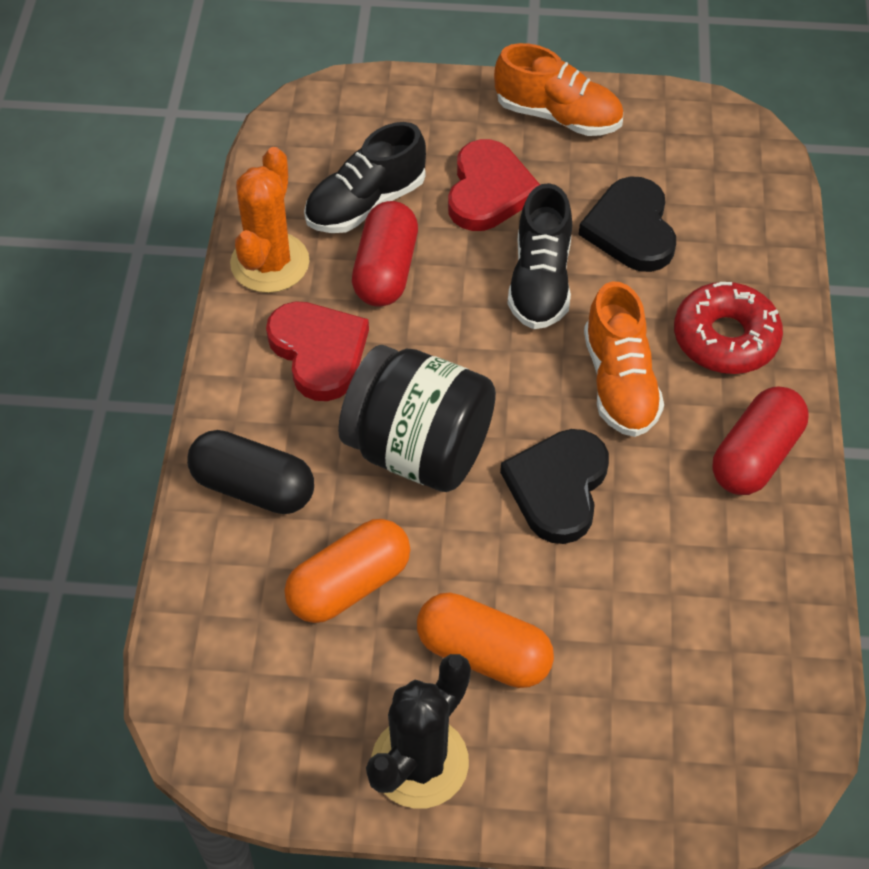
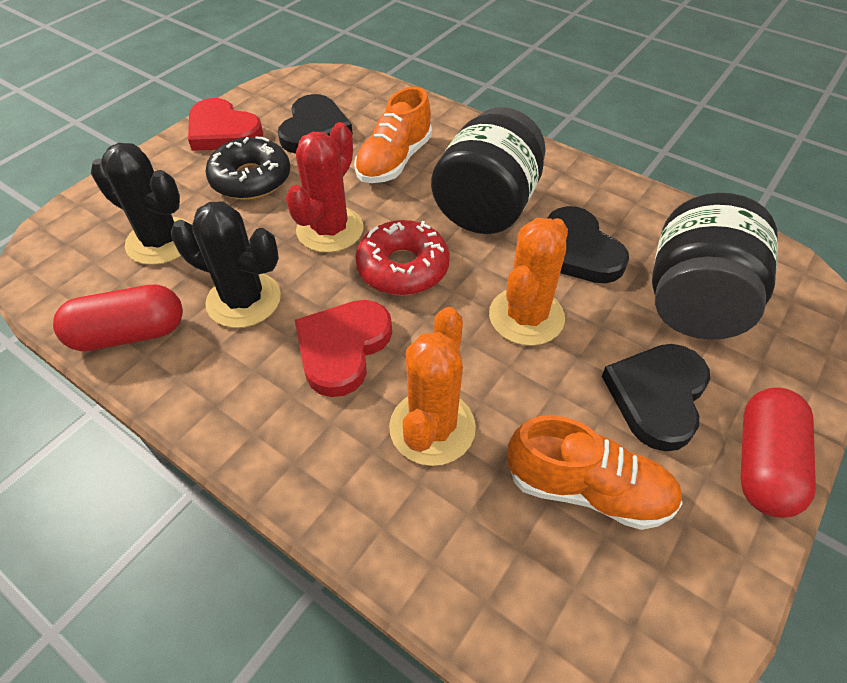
black cactus: 1 -> 2
black capsule: 1 -> 0
black donut: 0 -> 1
black heart: 2 -> 3
black jar: 1 -> 2
black shoe: 2 -> 0
orange cactus: 1 -> 2
orange capsule: 2 -> 0
red cactus: 0 -> 1

